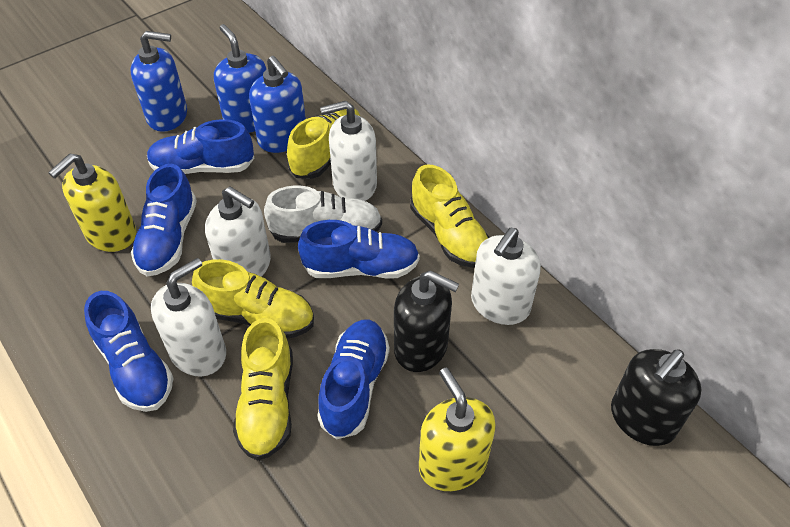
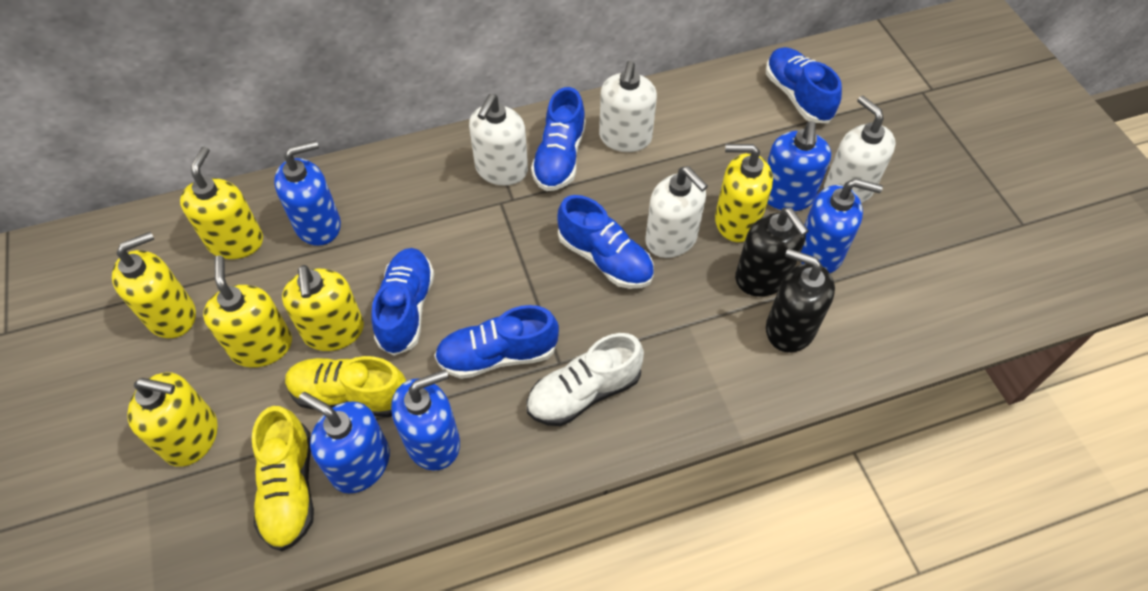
blue soap dispenser: 3 -> 5
yellow shoe: 4 -> 2
yellow soap dispenser: 2 -> 6

